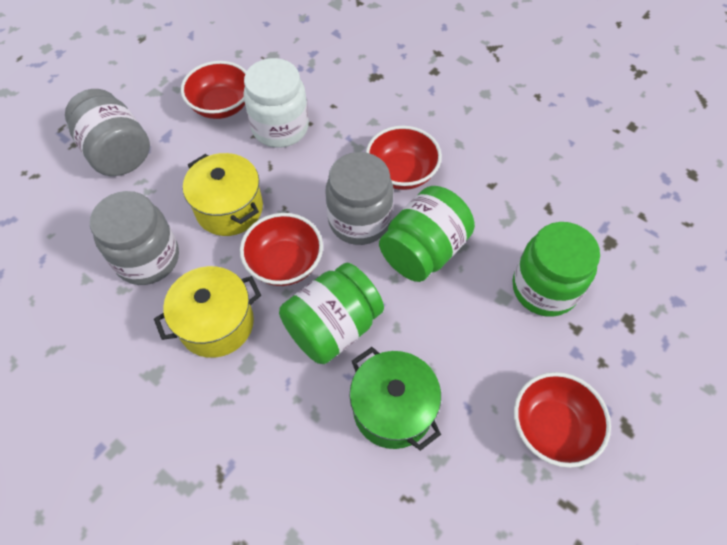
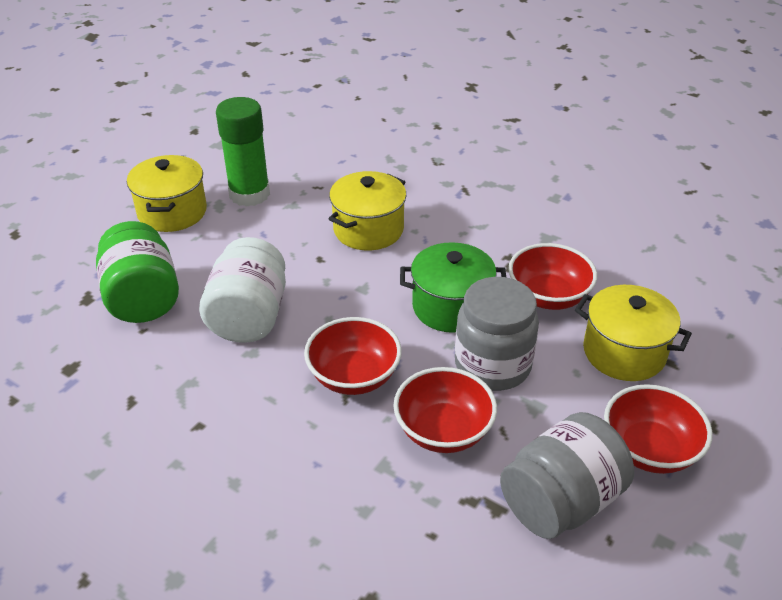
green glue stick: 0 -> 1
green jar: 3 -> 1
grey jar: 3 -> 2
yellow pot: 2 -> 3

